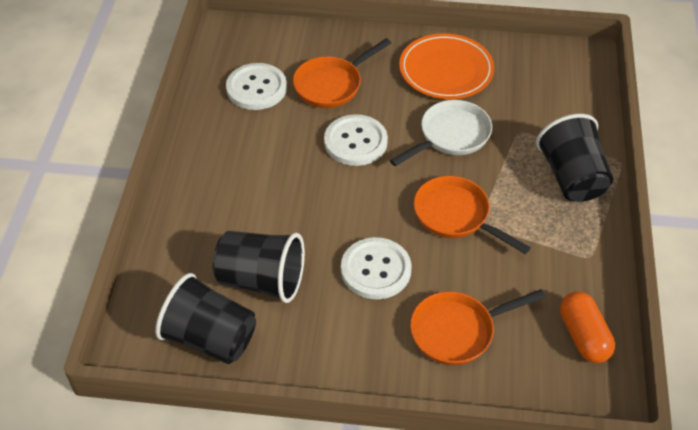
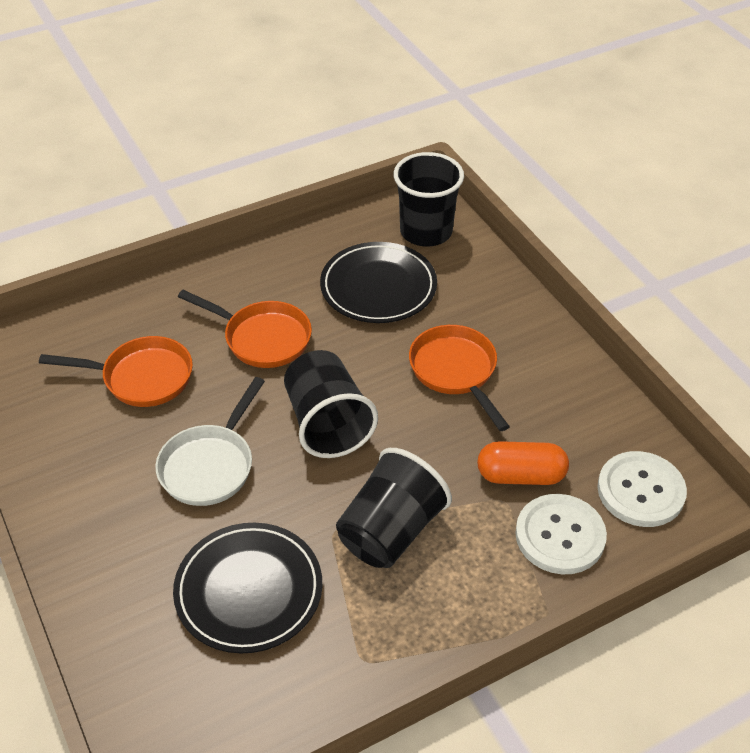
black plate: 0 -> 2
orange plate: 1 -> 0
white button: 3 -> 2

